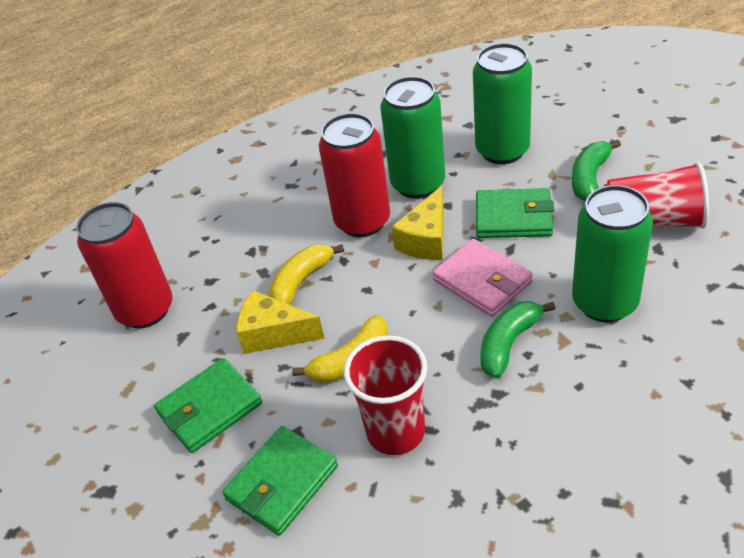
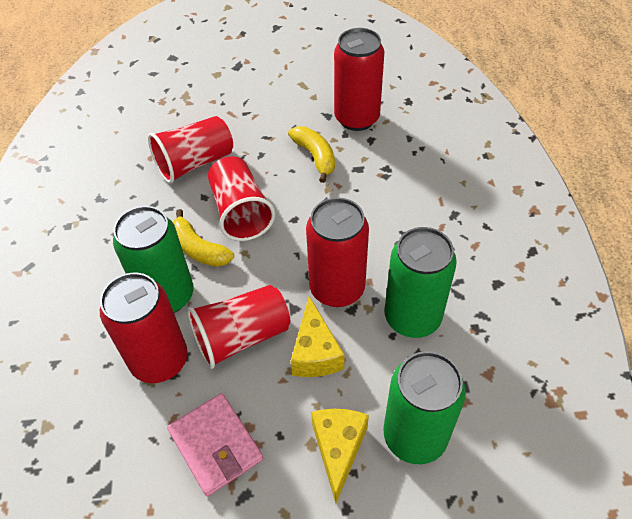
green banana: 2 -> 0
green wallet: 3 -> 0
red can: 2 -> 3
red cup: 2 -> 3

